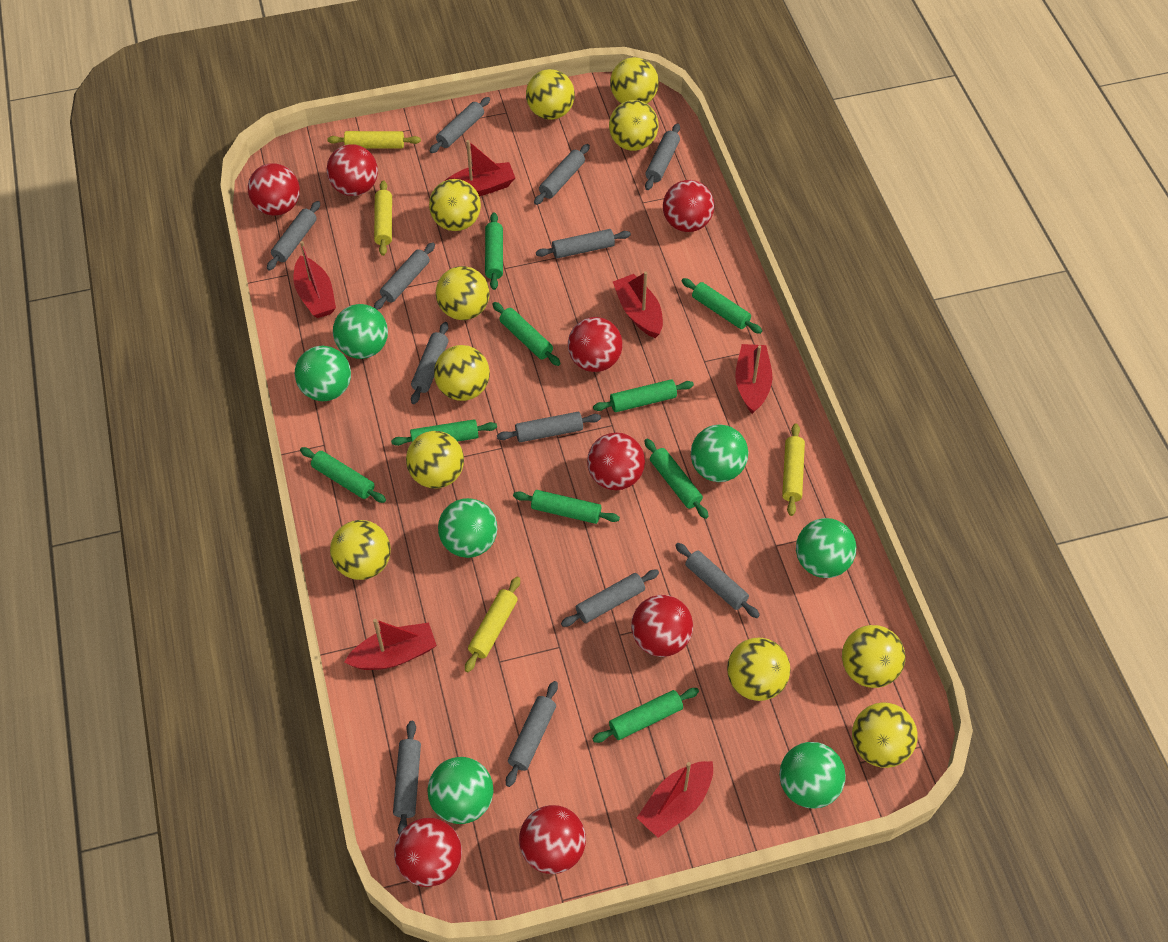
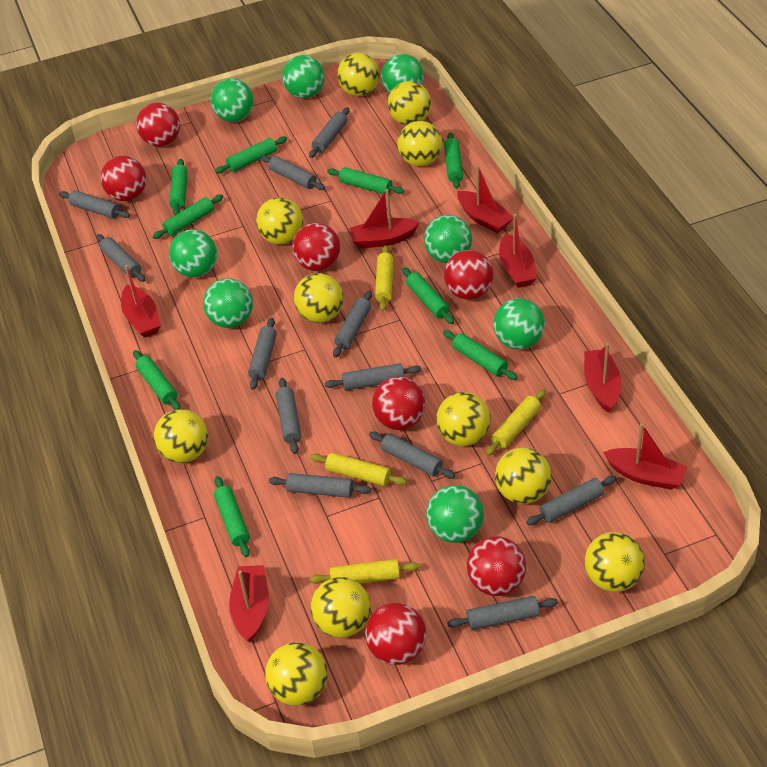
green ball: 7 -> 8
red ball: 8 -> 7
red boat: 6 -> 7

